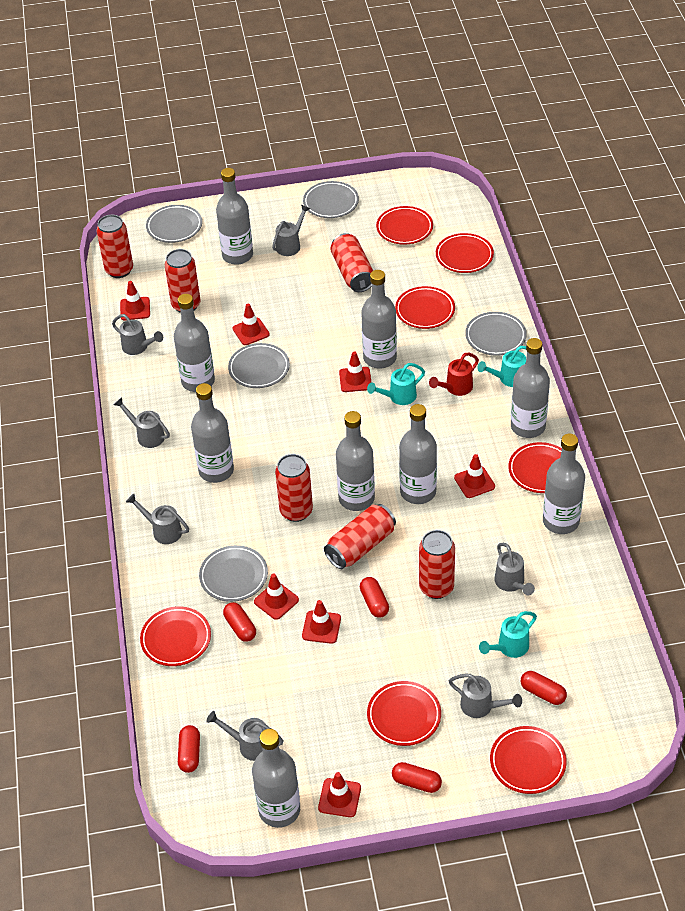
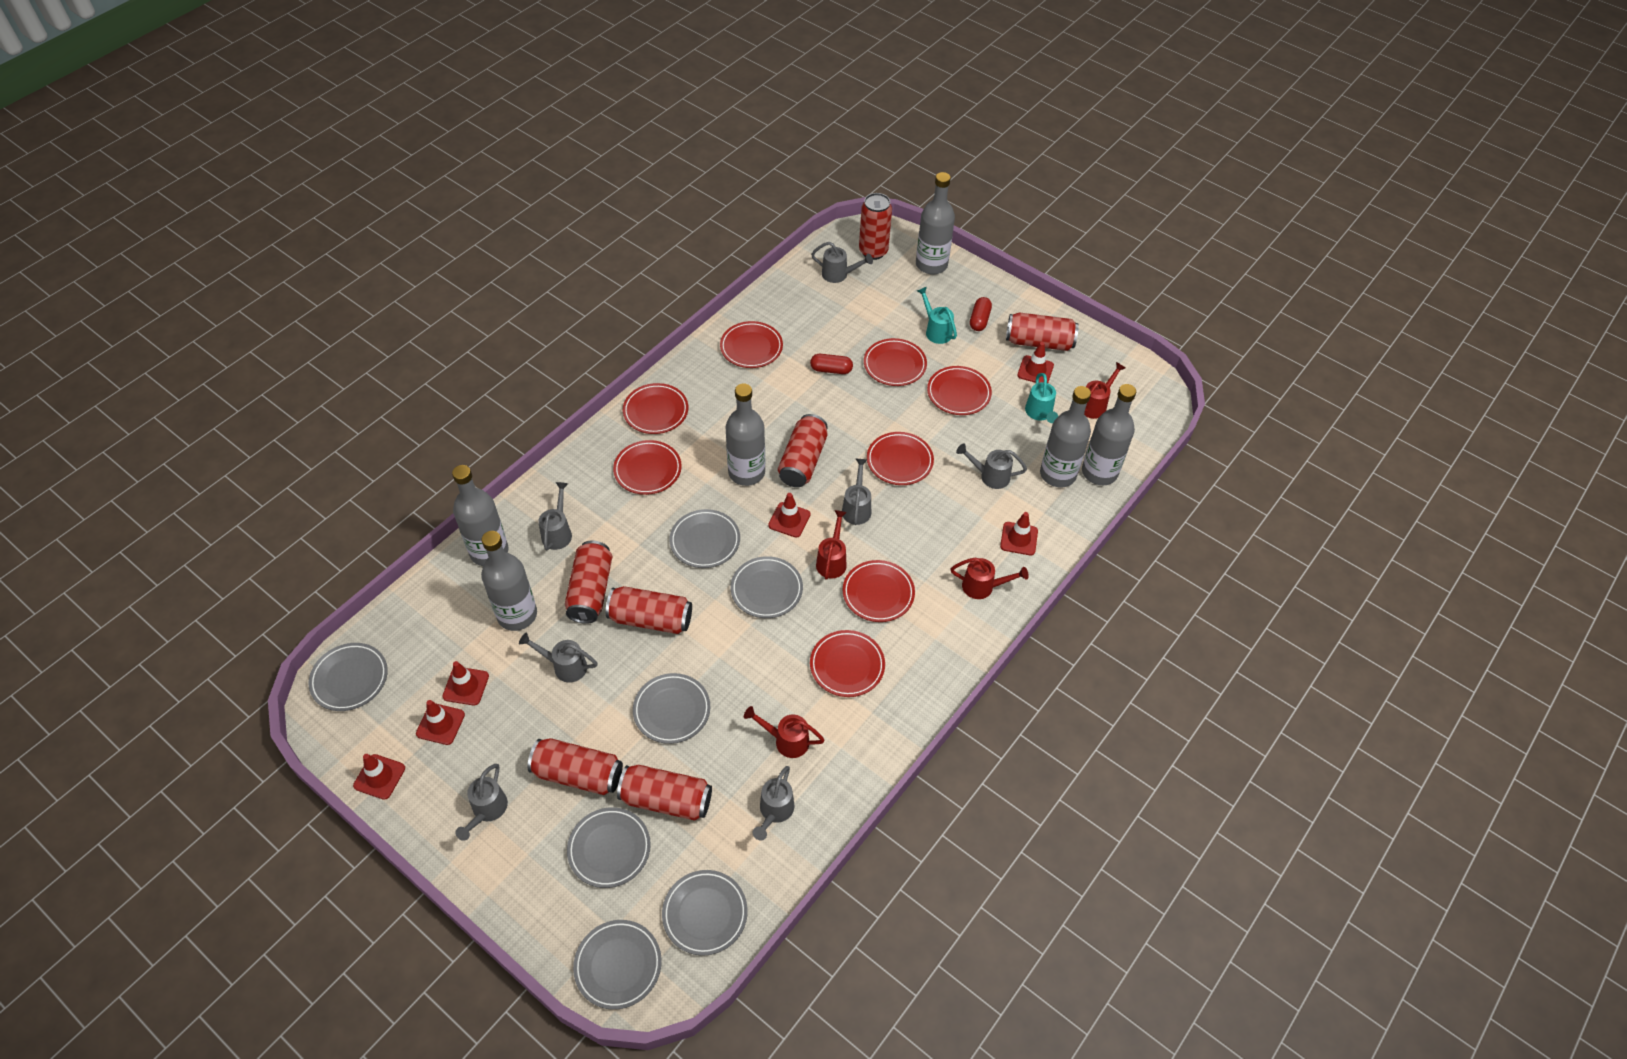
grey bottle: 9 -> 6
grey plate: 5 -> 7
red can: 6 -> 7
red capsule: 5 -> 2
red plate: 7 -> 8
red traffic cone: 7 -> 6
red watering can: 1 -> 4
turquoise watering can: 3 -> 2

